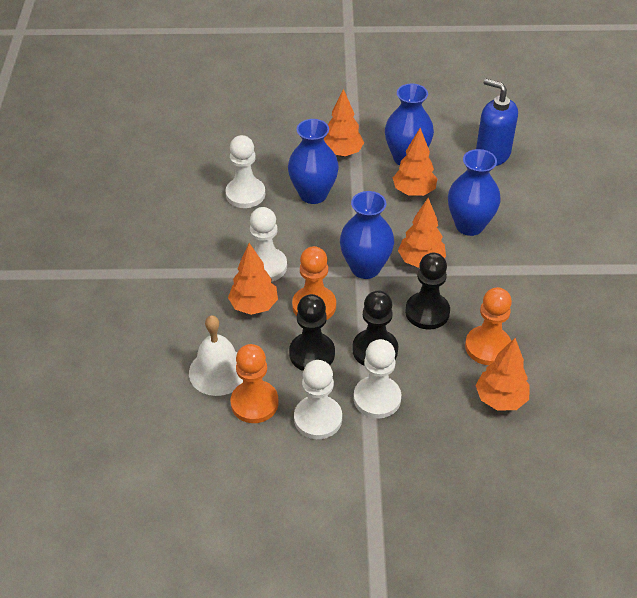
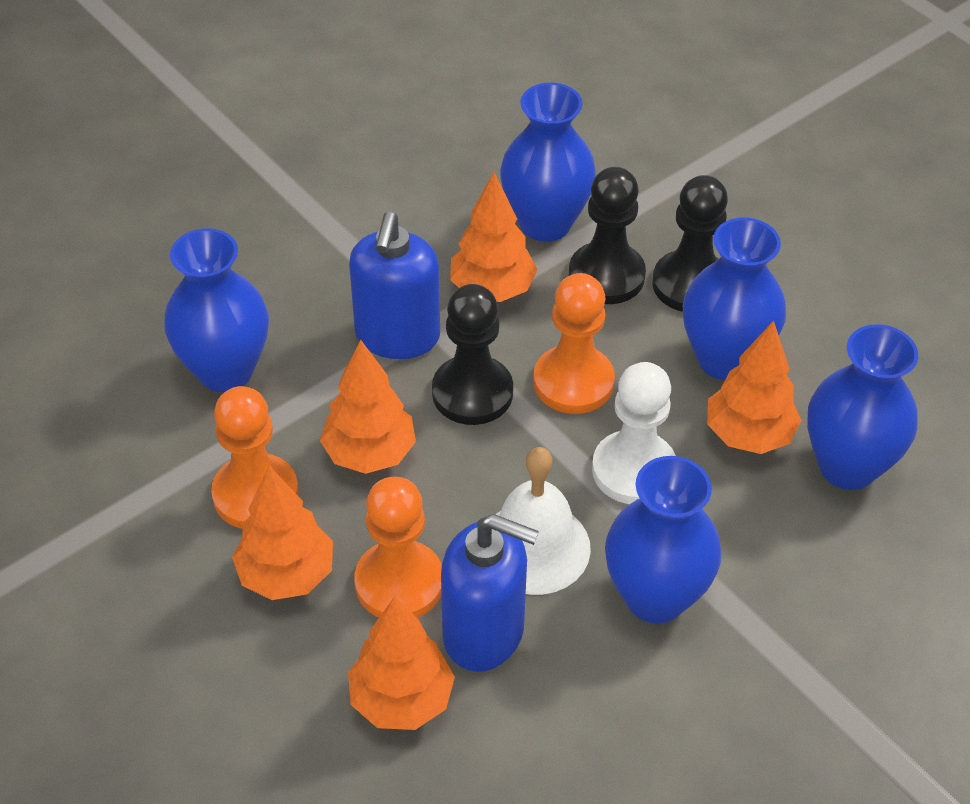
blue soap dispenser: 1 -> 2
blue vase: 4 -> 5
white pawn: 4 -> 1

